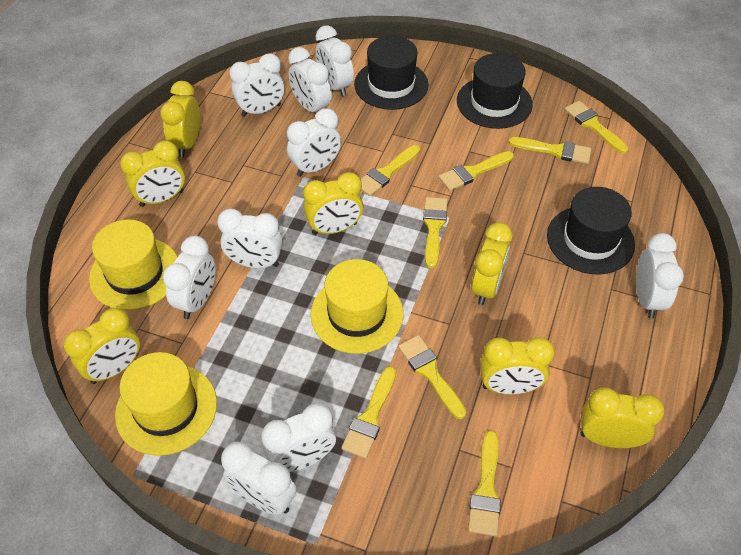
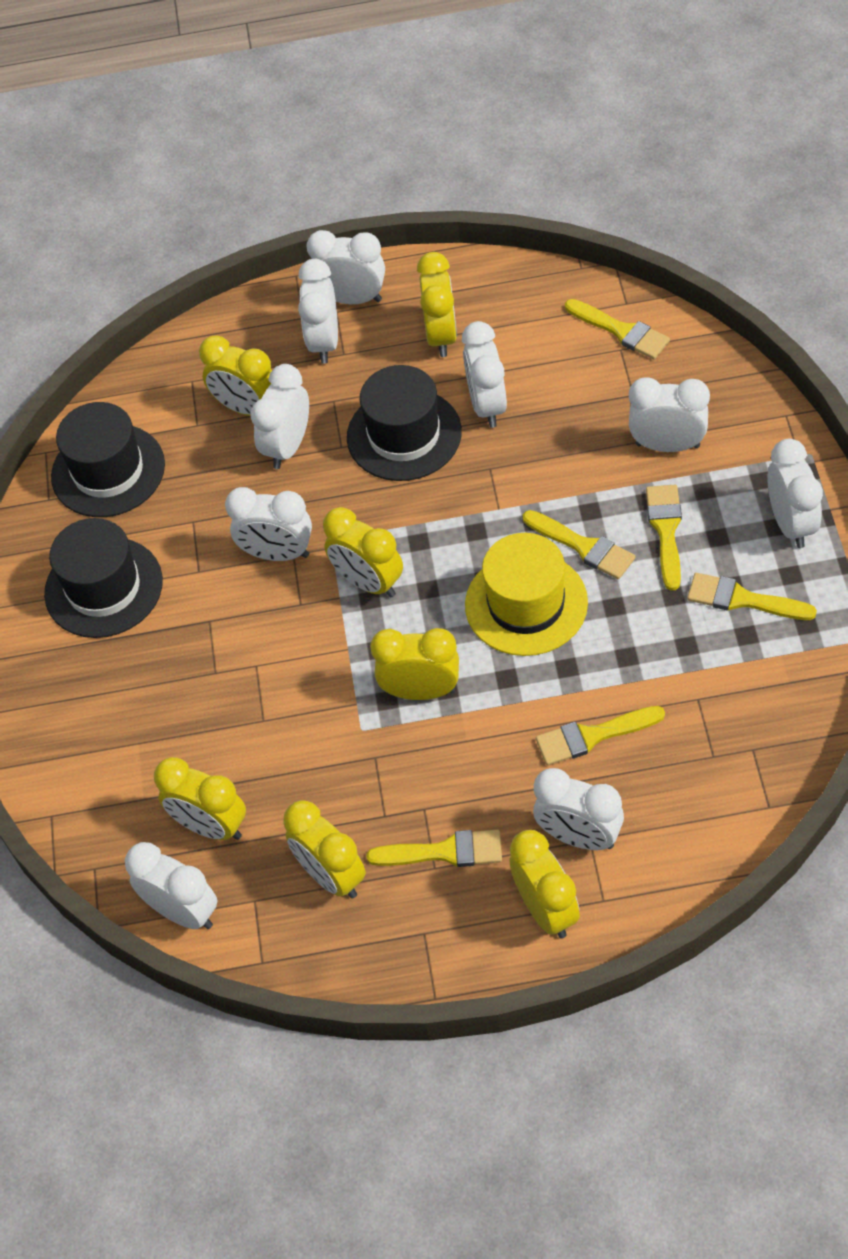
yellow brush: 8 -> 6
yellow hat: 3 -> 1

